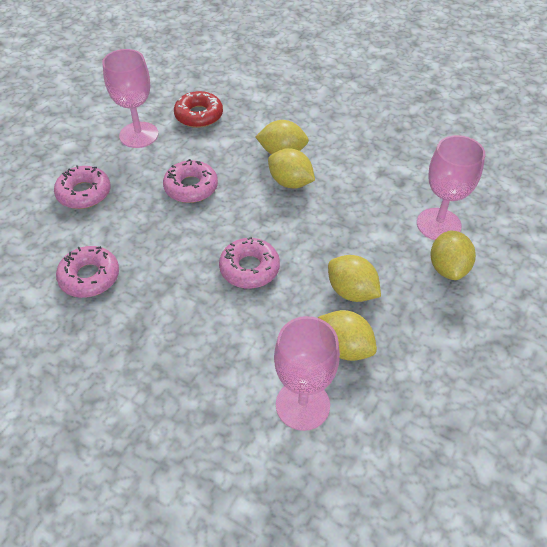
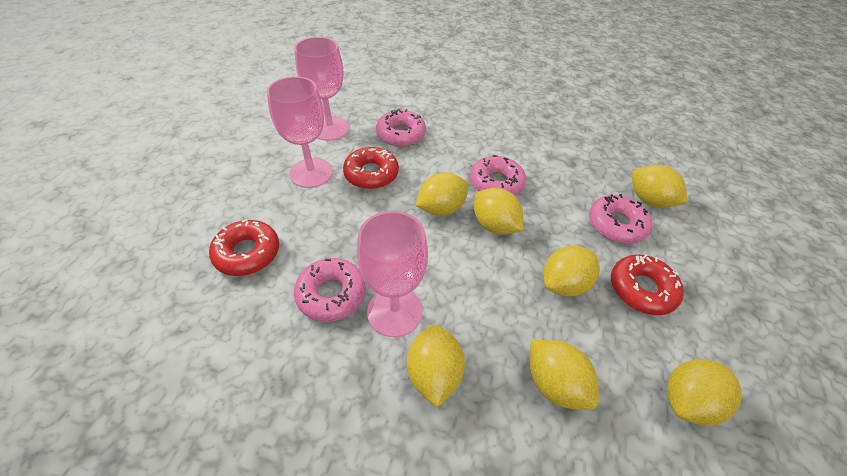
red donut: 1 -> 3
yellow lemon: 5 -> 7

